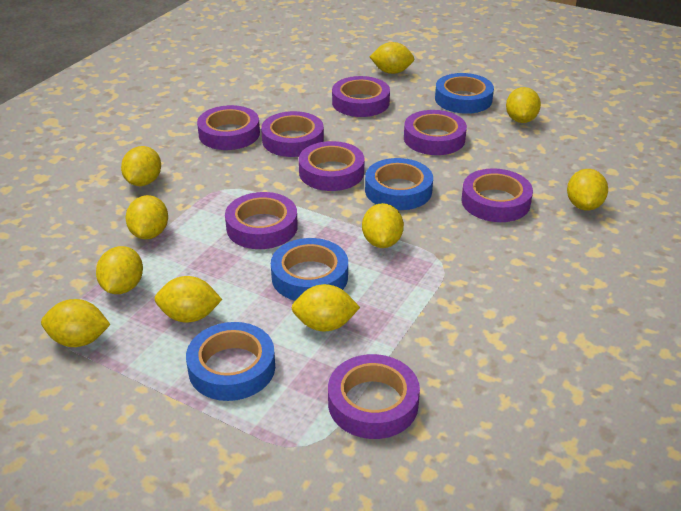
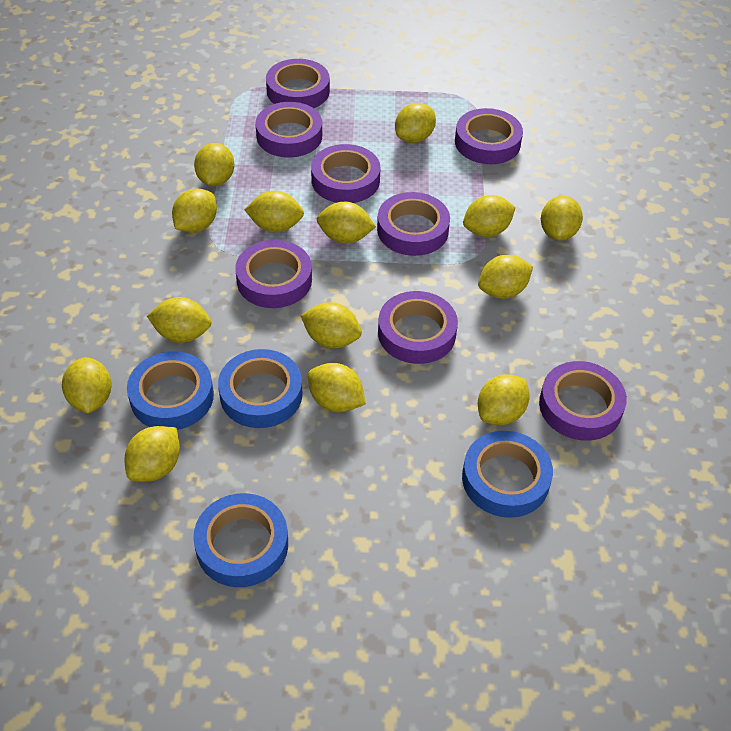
yellow lemon: 10 -> 14

